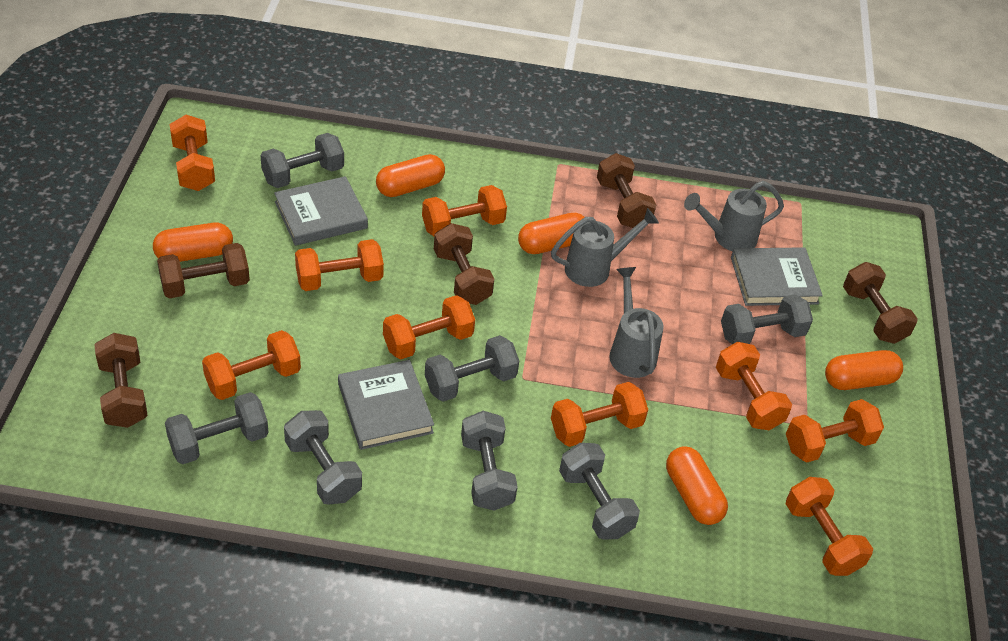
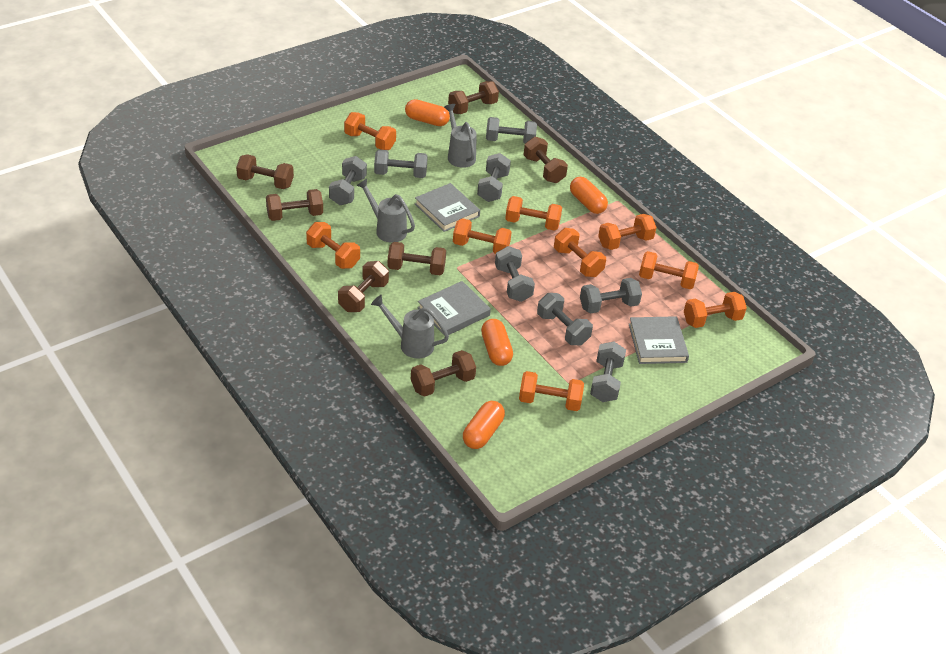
brown dumbbell: 5 -> 7
grey dumbbell: 7 -> 8
orange capsule: 5 -> 4

